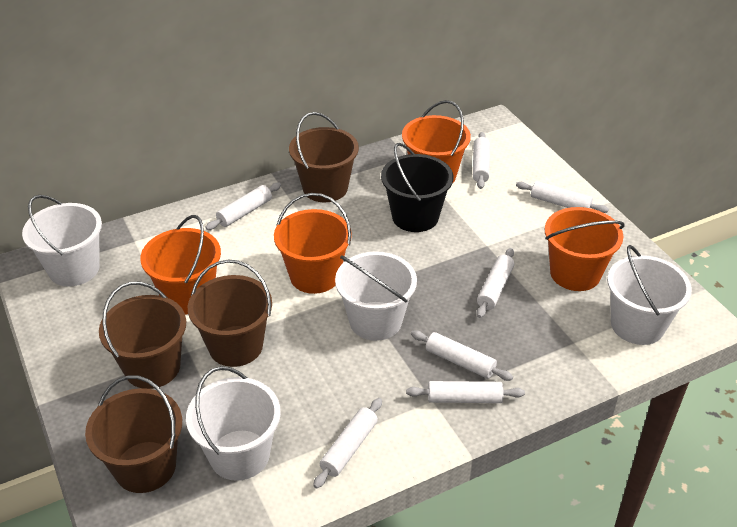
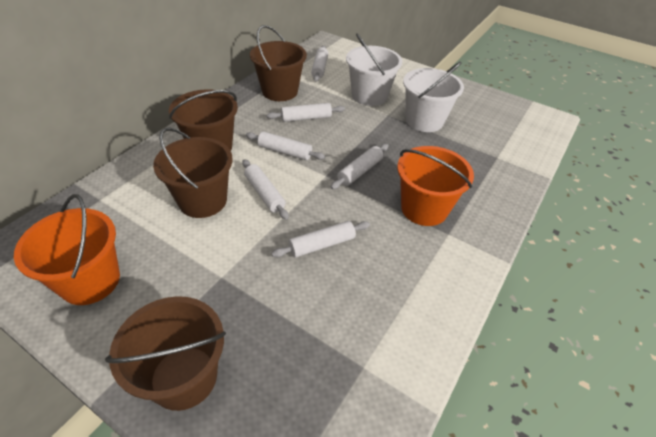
black bucket: 1 -> 0
orange bucket: 4 -> 2
white bucket: 4 -> 2
white rolling pin: 7 -> 6

